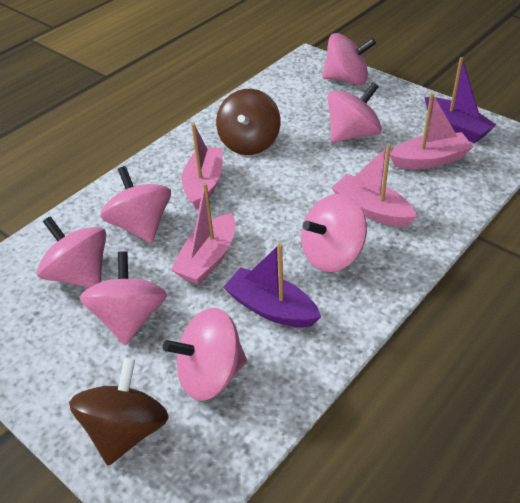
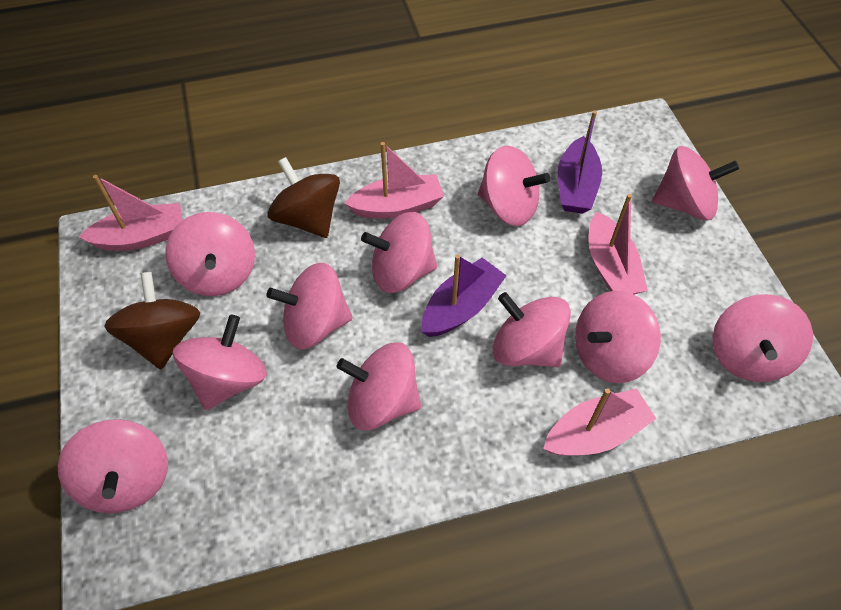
pink spinning top: 7 -> 11

